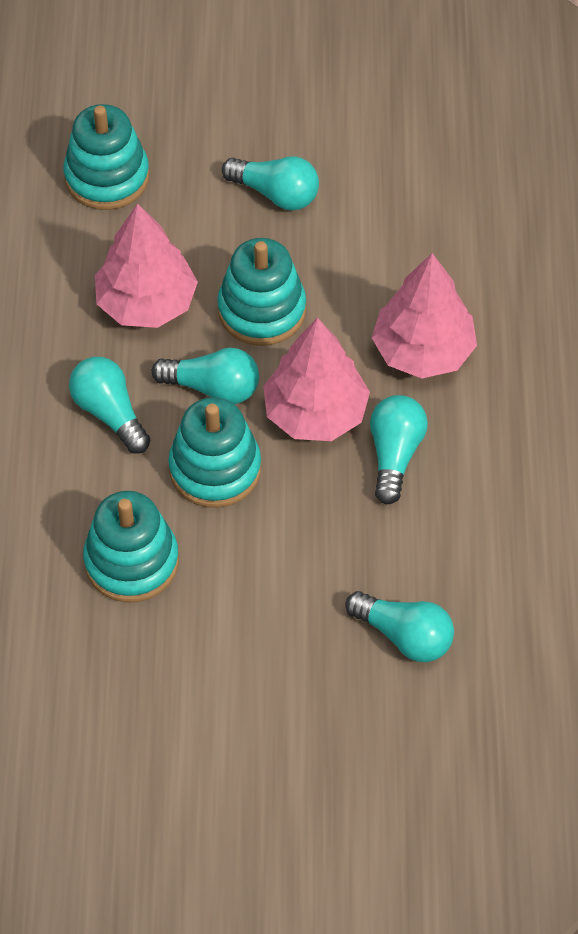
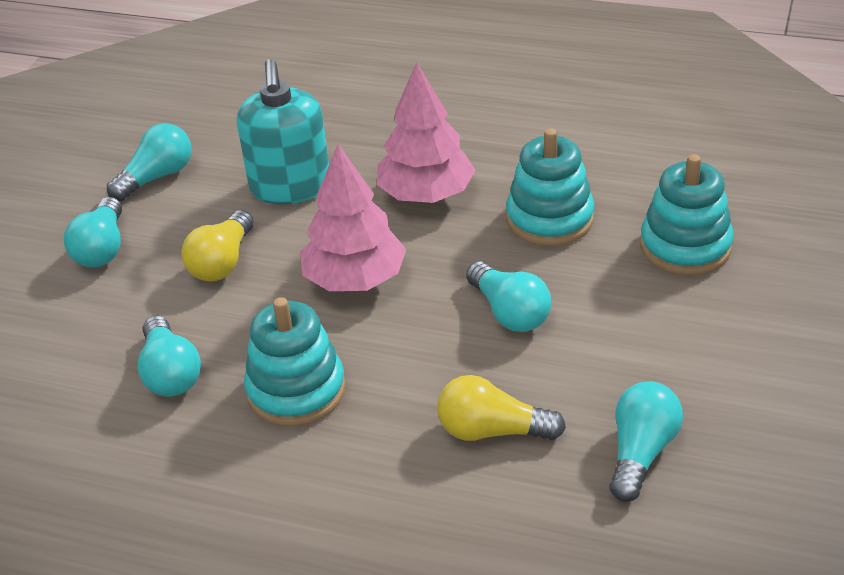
pink tree: 3 -> 2
turquoise soap dispenser: 0 -> 1
turquoise stacking toy: 4 -> 3
yellow light bulb: 0 -> 2

